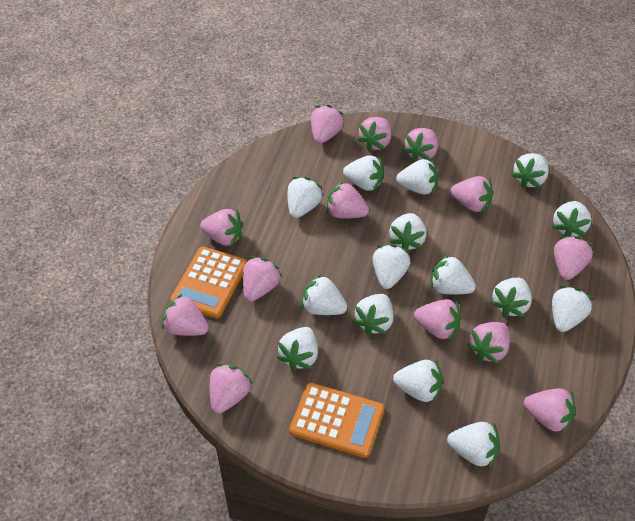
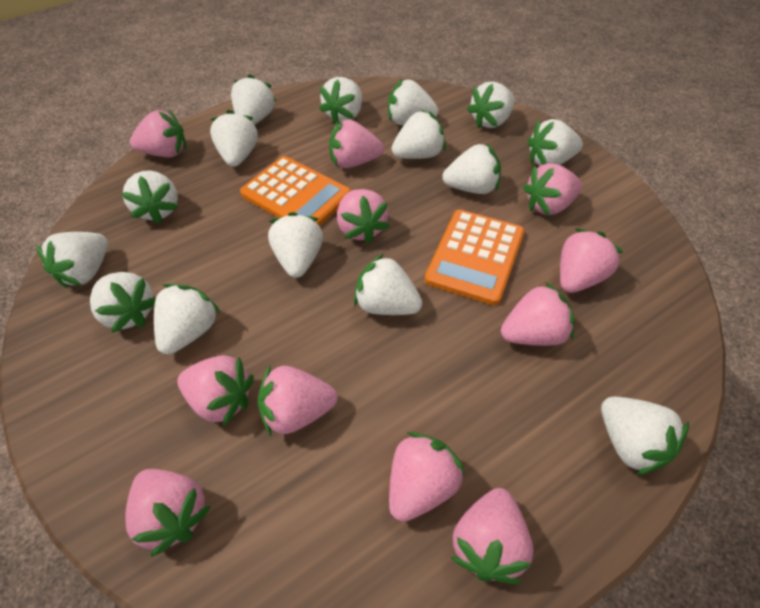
pink strawberry: 13 -> 11

